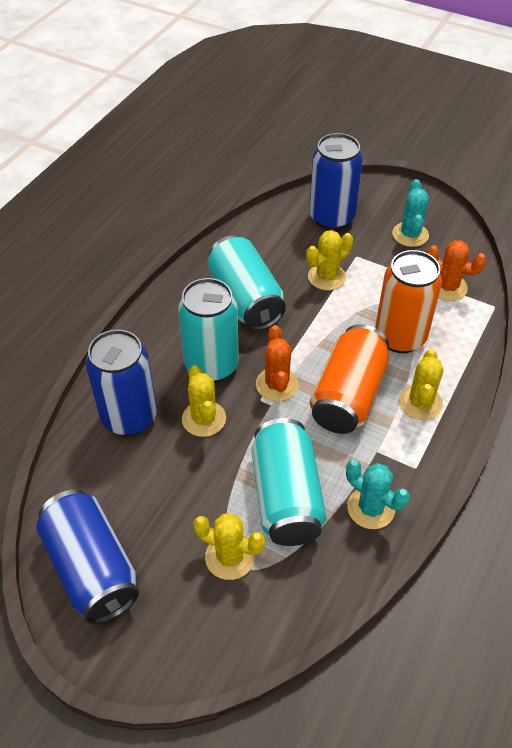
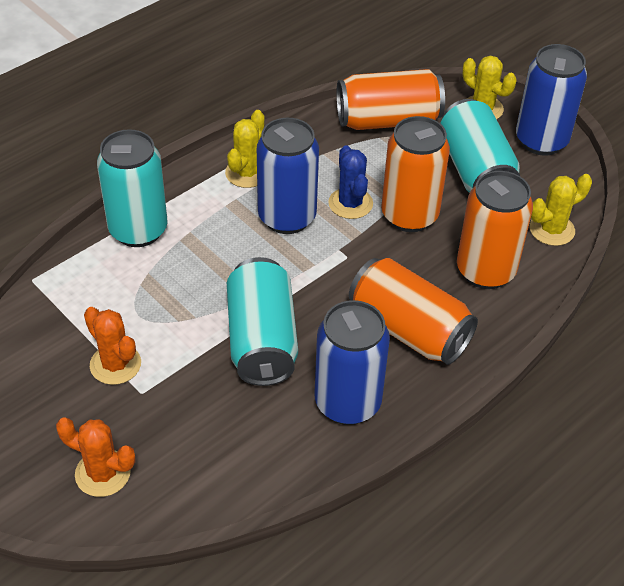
blue cactus: 0 -> 1
orange can: 2 -> 4
turquoise cactus: 2 -> 0
yellow cactus: 4 -> 3

